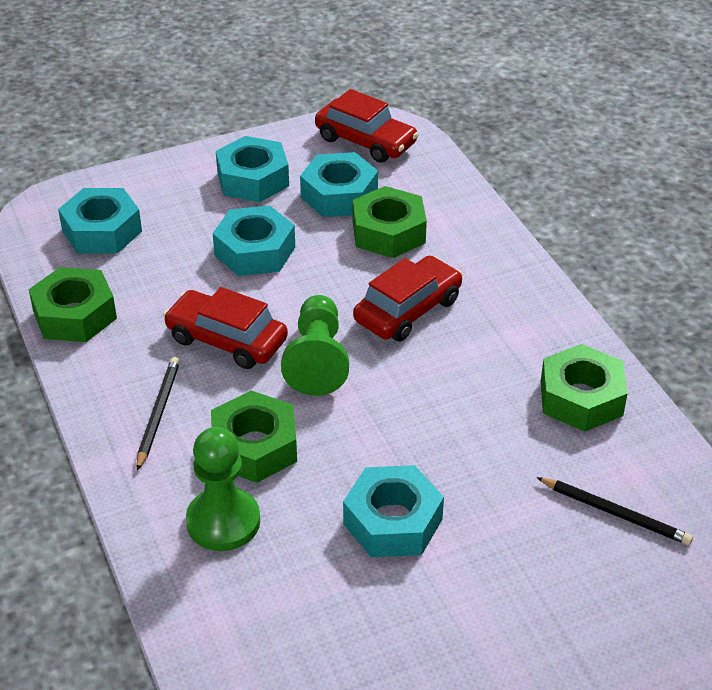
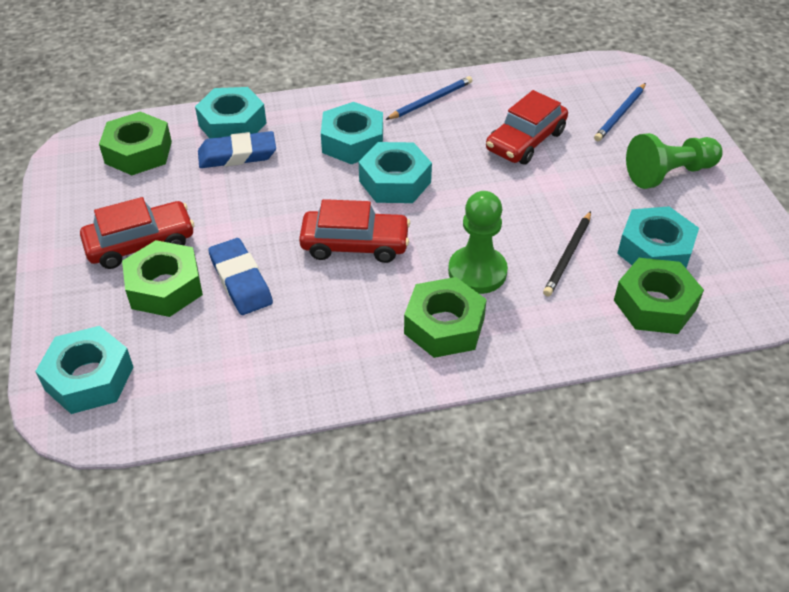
black pencil: 2 -> 1
blue eraser: 0 -> 2
blue pencil: 0 -> 2

